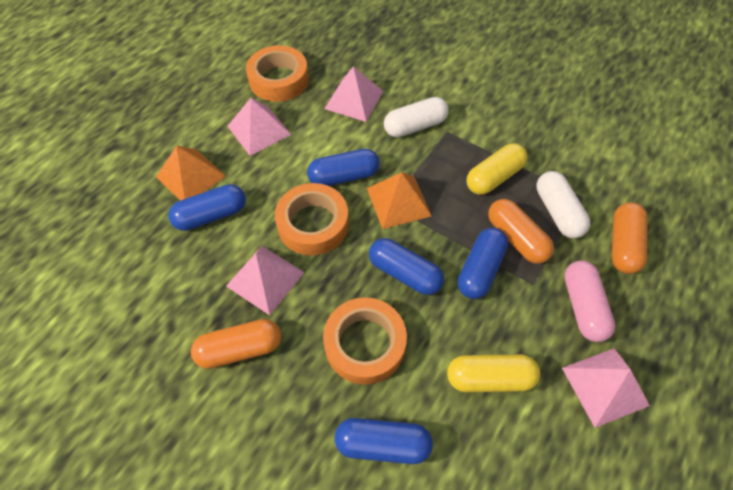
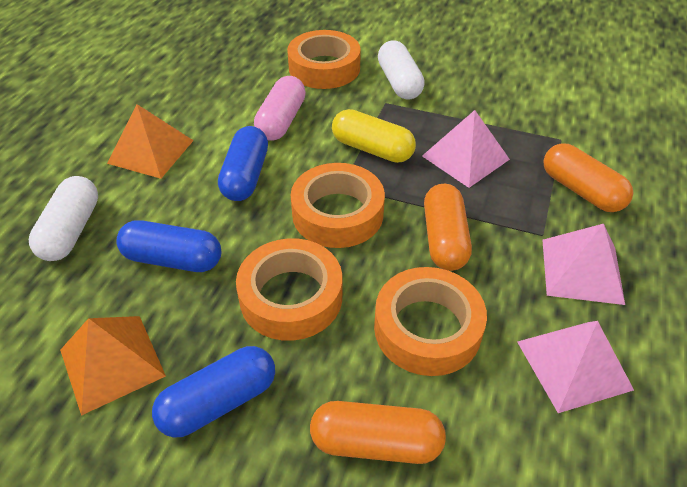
blue capsule: 5 -> 3
orange tape: 3 -> 4
pink pyramid: 4 -> 3
yellow capsule: 2 -> 1

